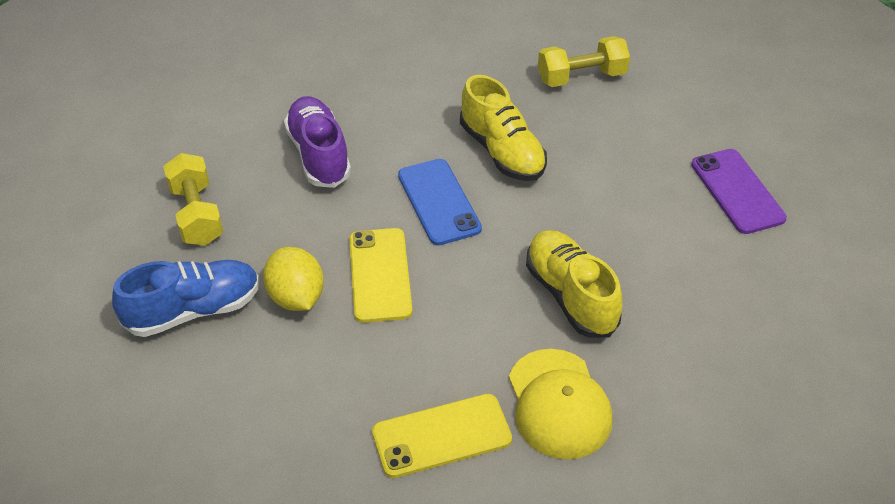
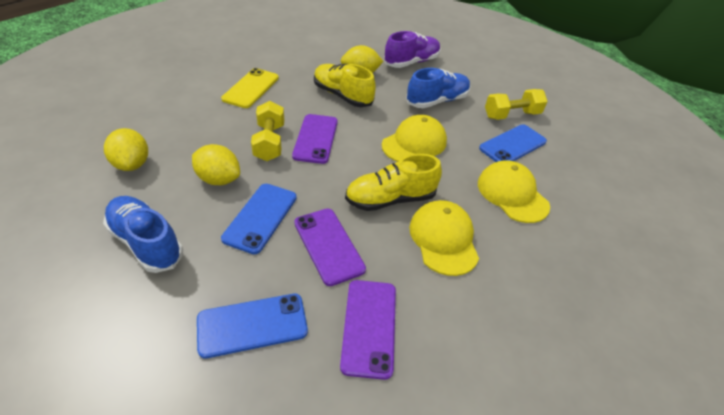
blue phone: 1 -> 3
blue shoe: 1 -> 2
purple phone: 1 -> 3
yellow cap: 1 -> 3
yellow lemon: 1 -> 3
yellow phone: 2 -> 1

